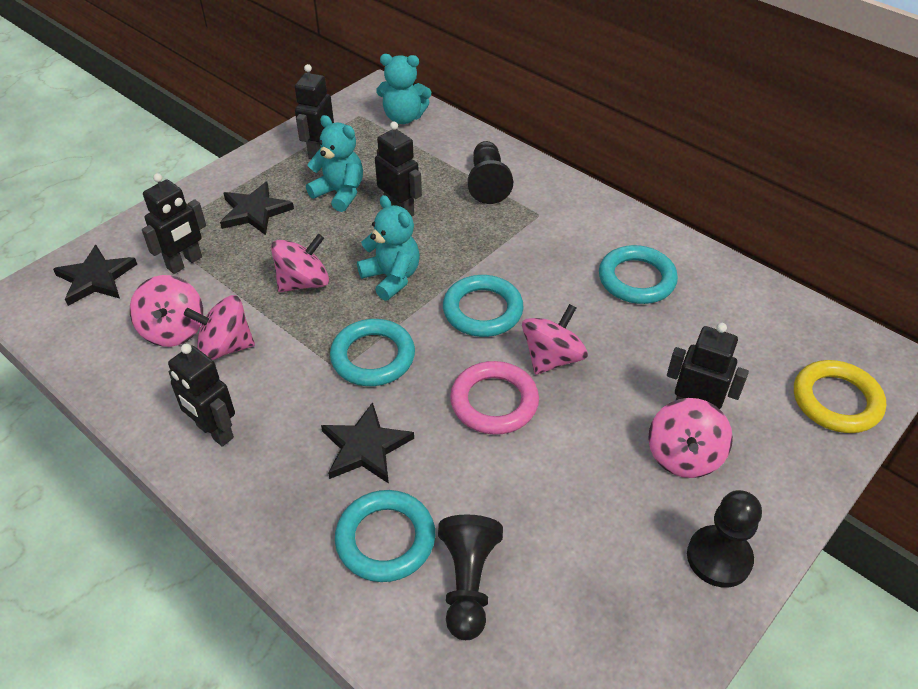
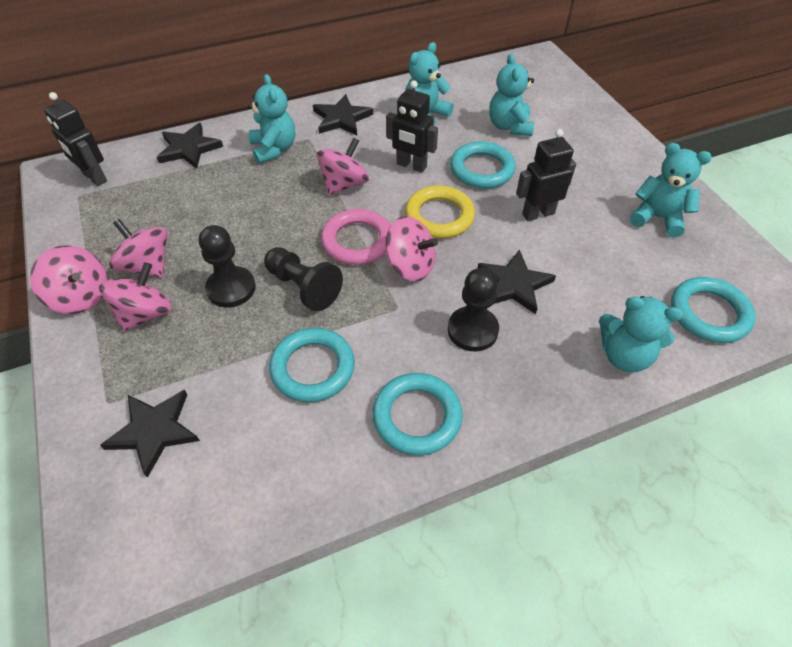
black robot: 5 -> 3
black star: 3 -> 4
turquoise teddy bear: 3 -> 5

